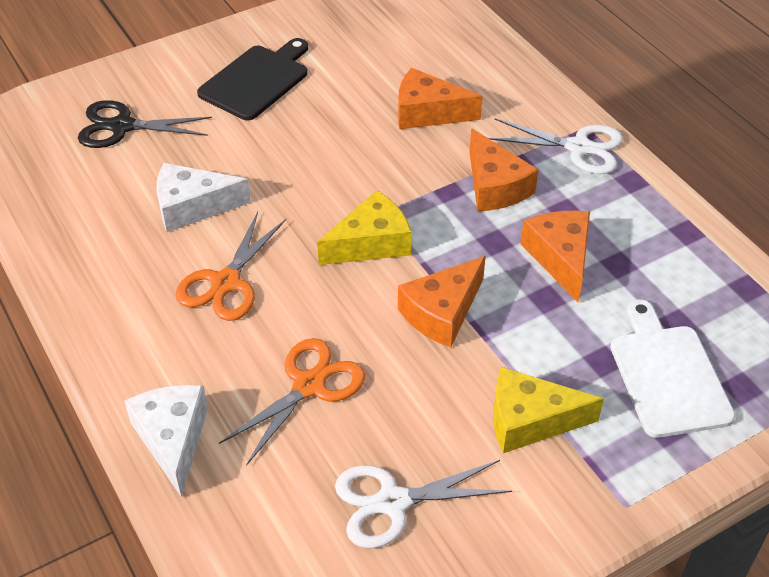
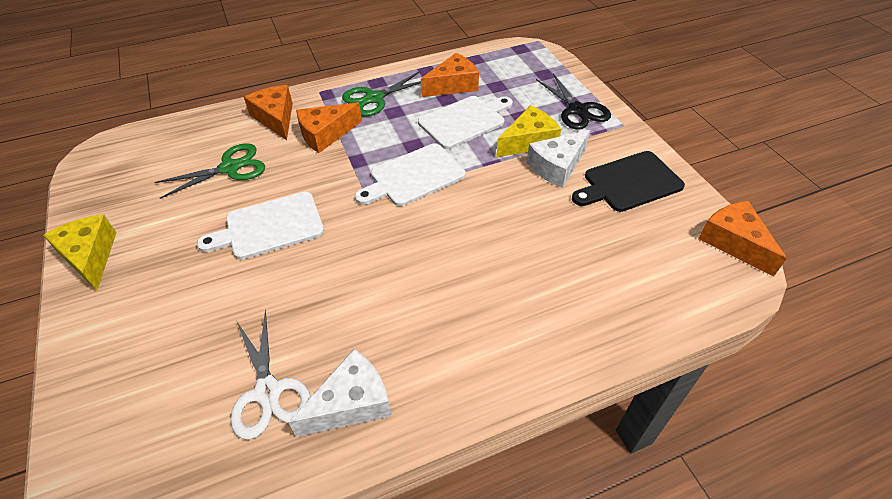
green scissors: 0 -> 2
orange scissors: 2 -> 0
white cutting board: 1 -> 3
white scissors: 2 -> 1

